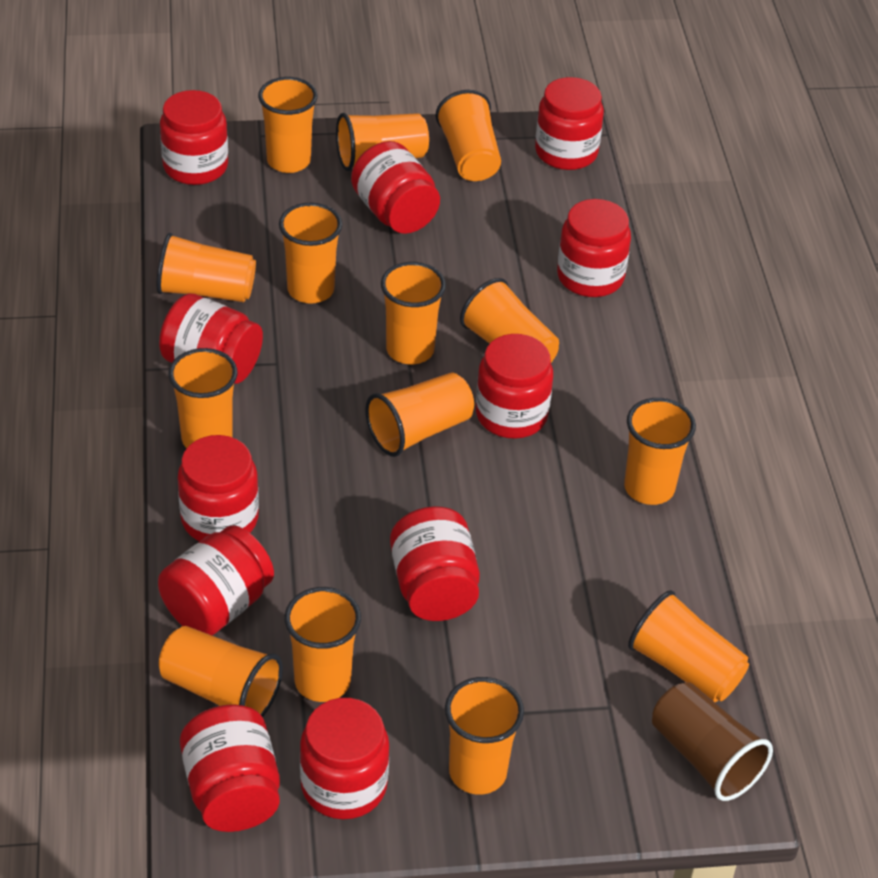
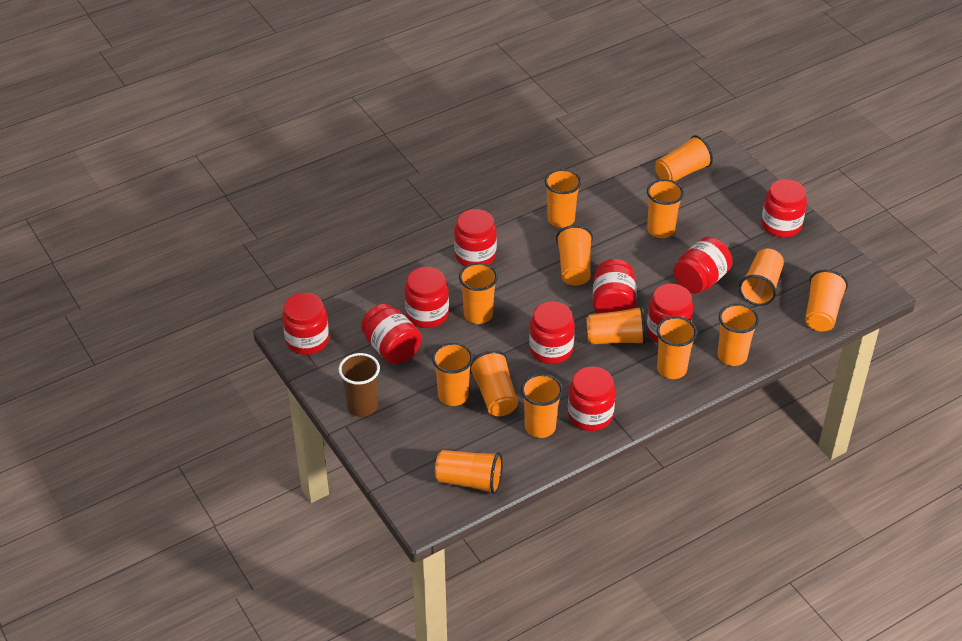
red jar: 11 -> 10

